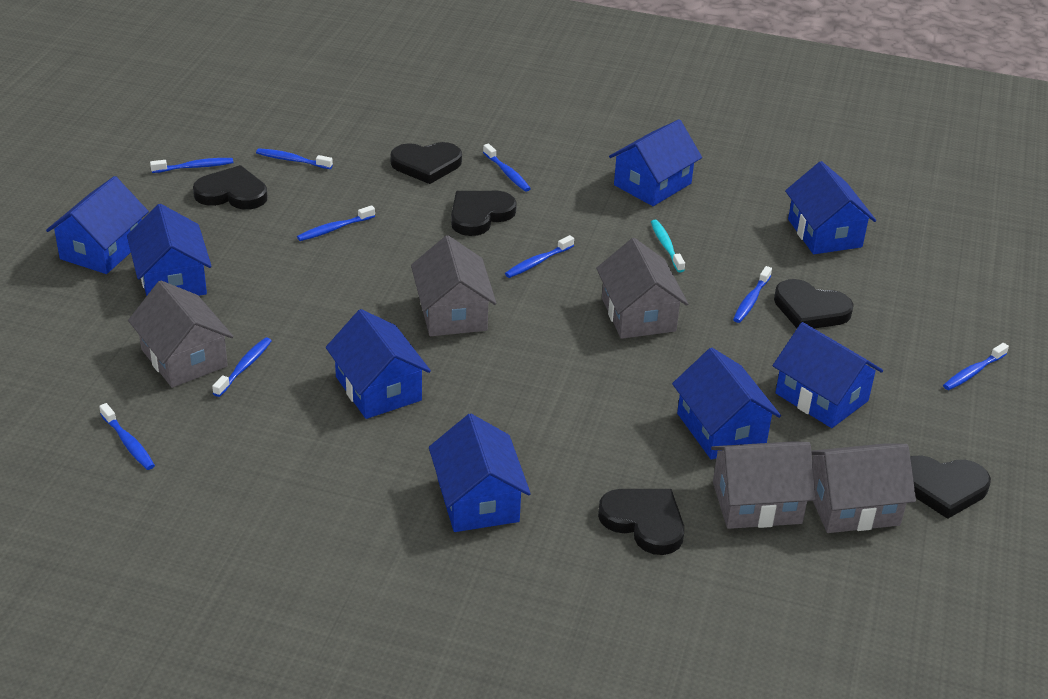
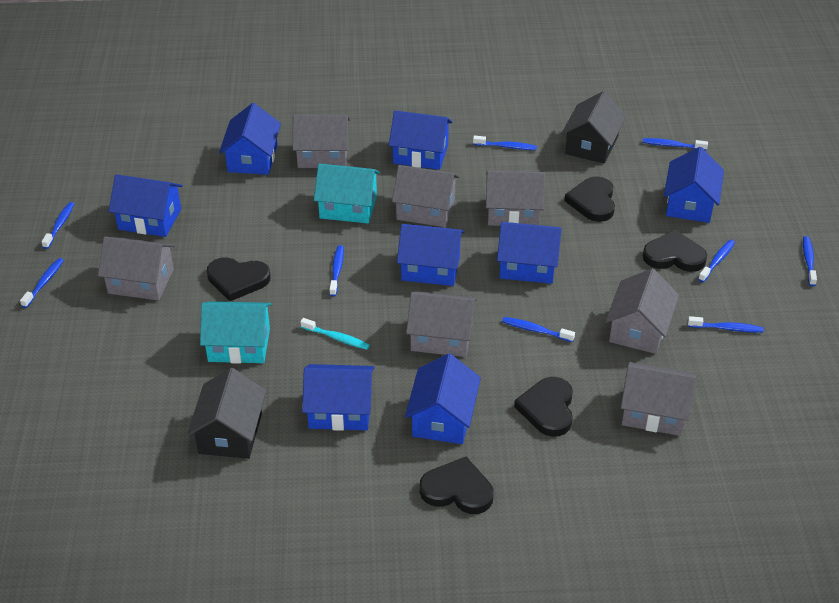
black heart: 6 -> 5
black house: 0 -> 2
grey house: 5 -> 7
turquoise house: 0 -> 2

